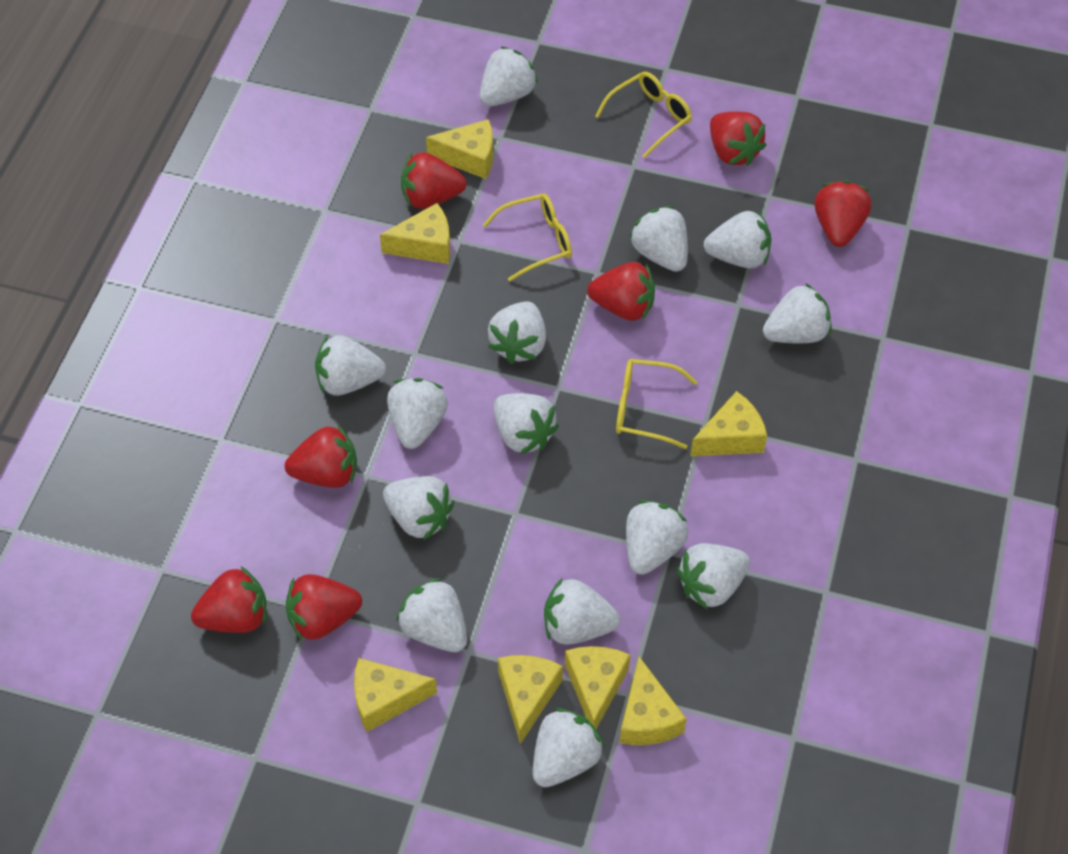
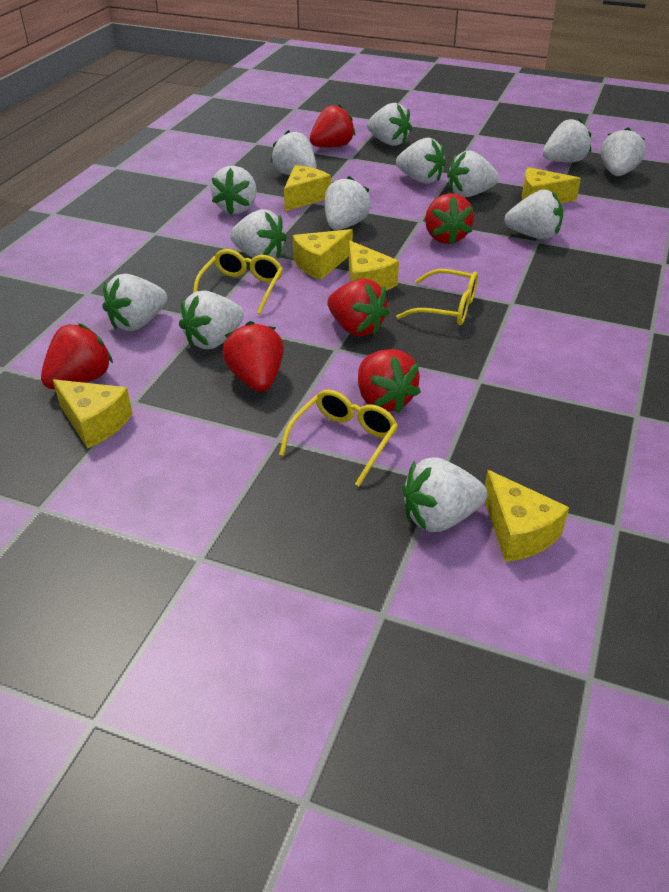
red strawberry: 7 -> 6
white strawberry: 14 -> 13
yellow cheese: 7 -> 6

